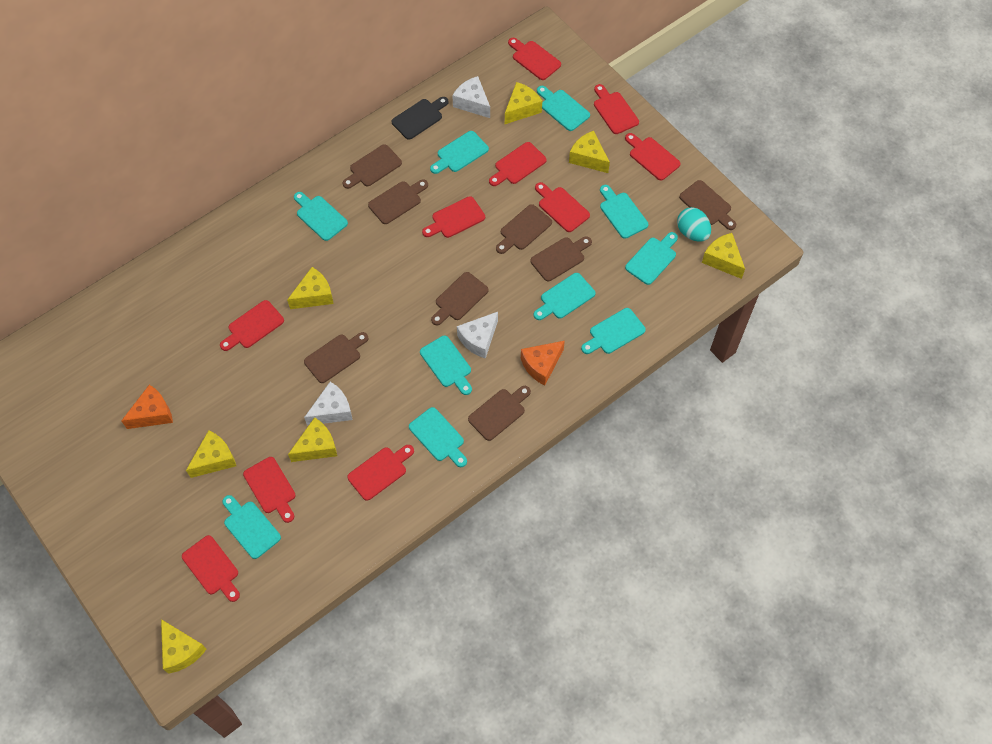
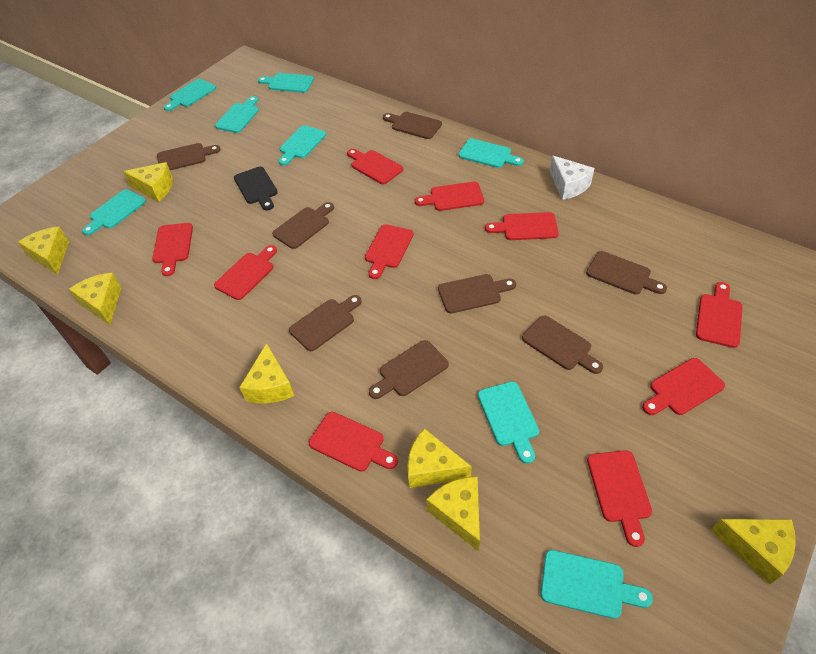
orange cheese: 2 -> 0
turquoise cutting board: 10 -> 8
turquoise egg: 1 -> 0
white cheese: 3 -> 1

